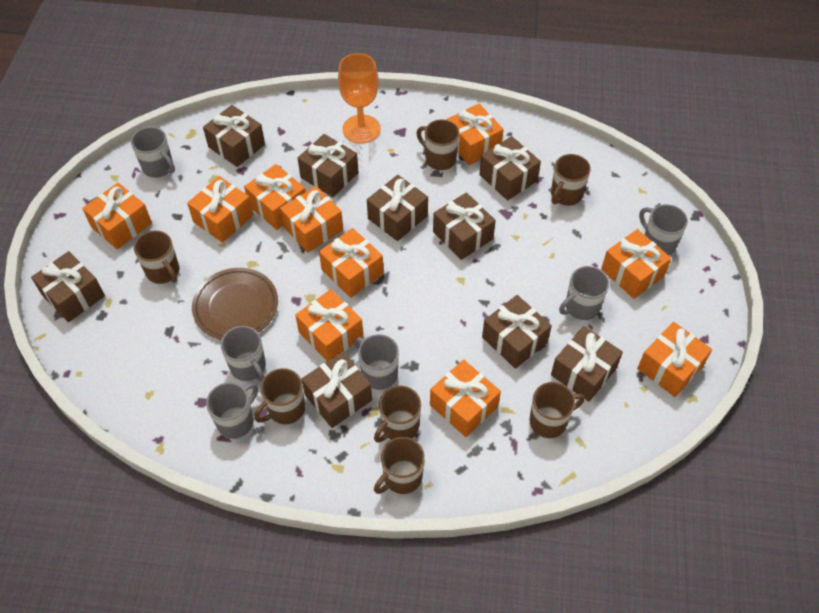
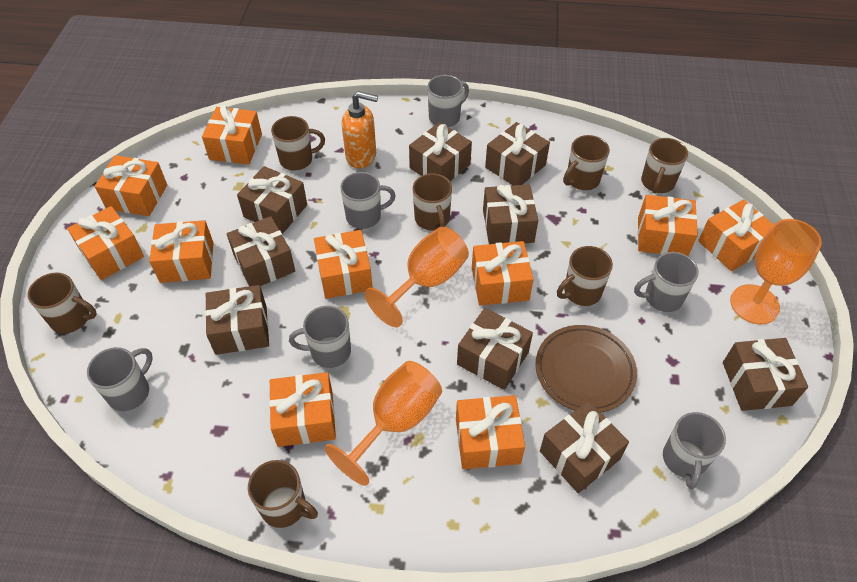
orange goblet: 1 -> 3
orange soap dispenser: 0 -> 1

